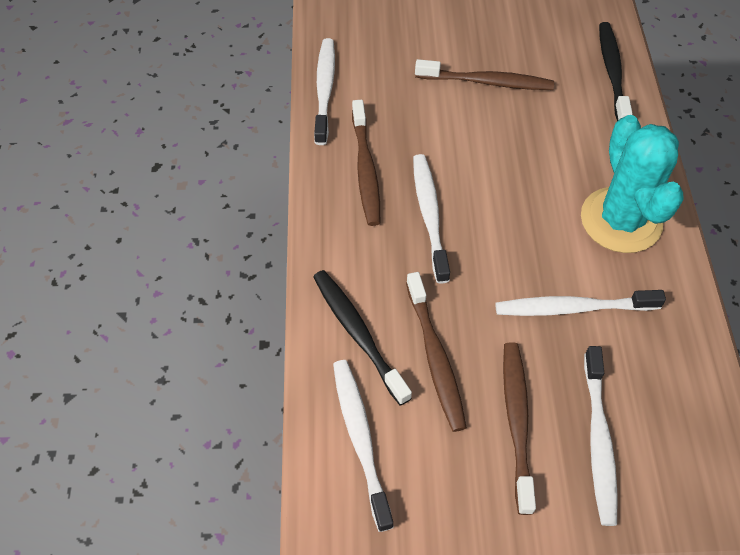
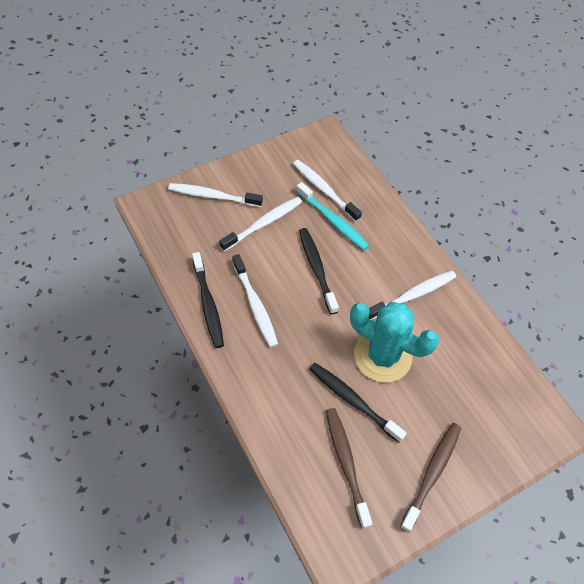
black toothbrush: 2 -> 3
brown toothbrush: 4 -> 2
turquoise toothbrush: 0 -> 1

